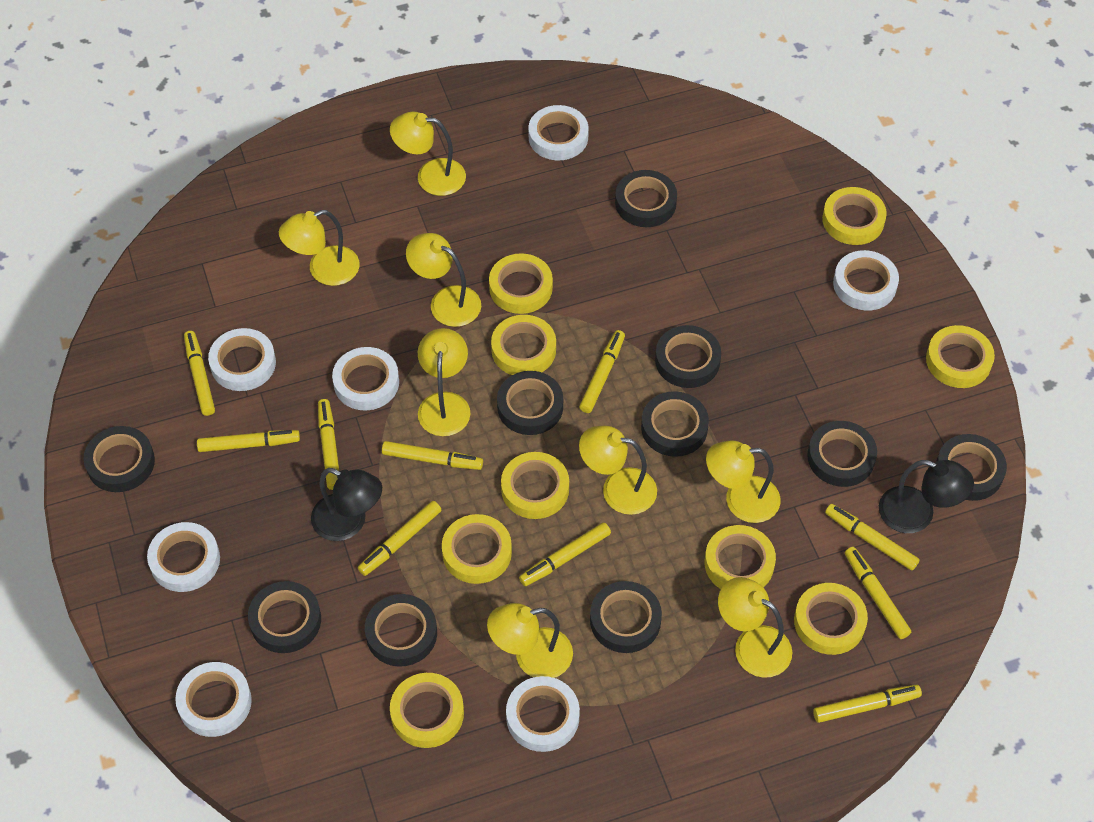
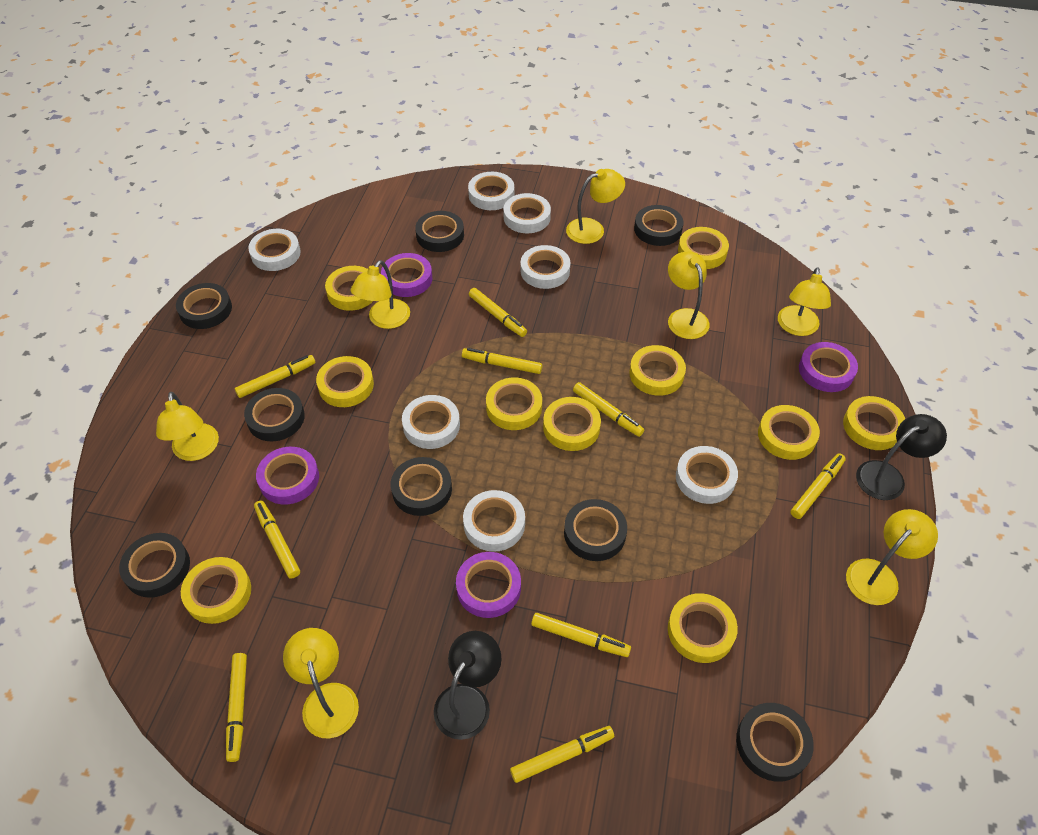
black tape: 10 -> 8
purple tape: 0 -> 4
yellow lamp: 8 -> 7
yellow marker: 10 -> 9
yellow tape: 9 -> 10

